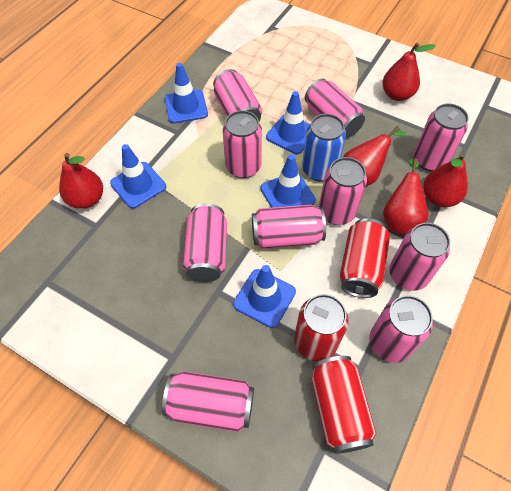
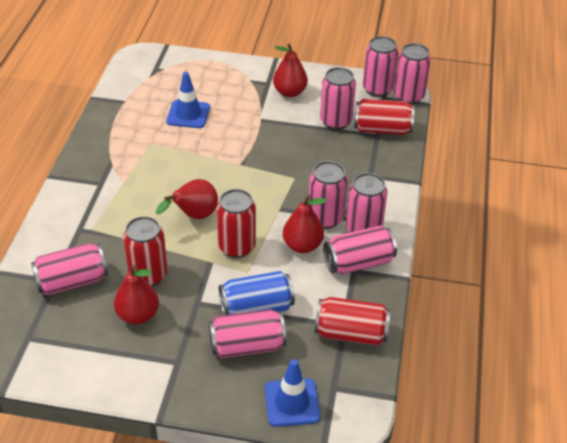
blue traffic cone: 5 -> 2
pink can: 10 -> 8
red can: 3 -> 4
red pear: 5 -> 4

